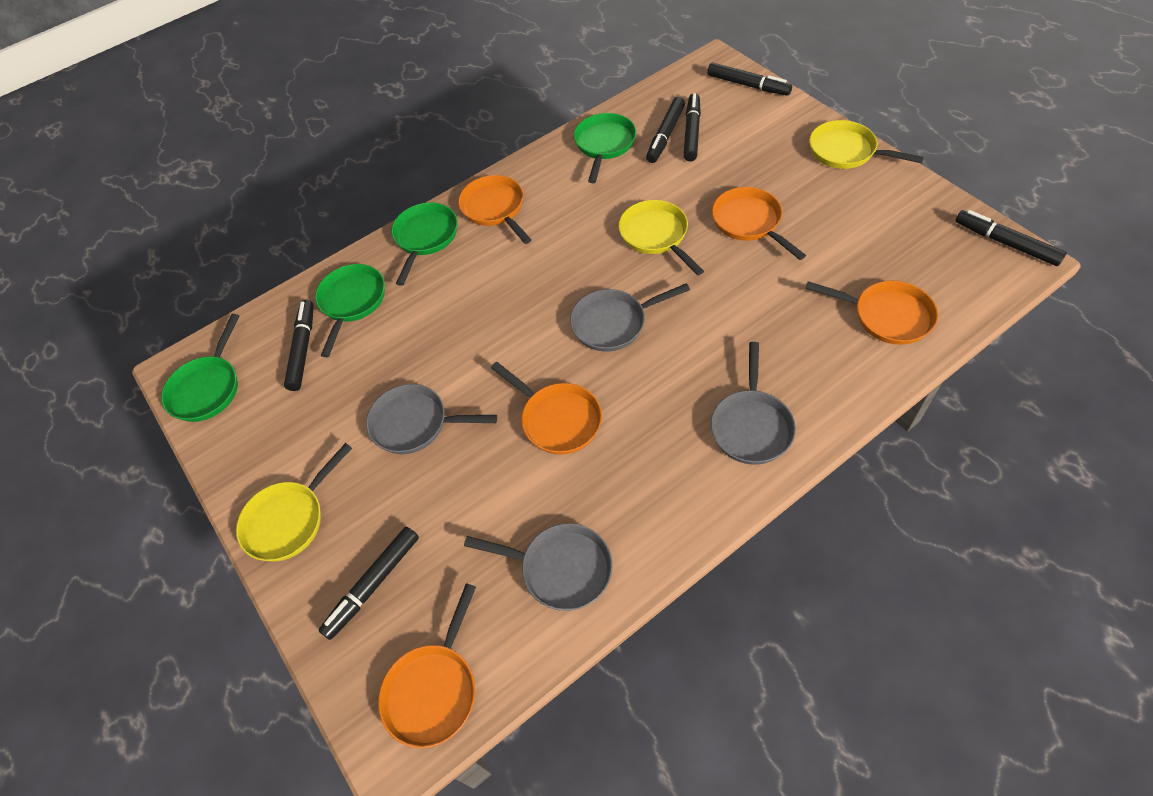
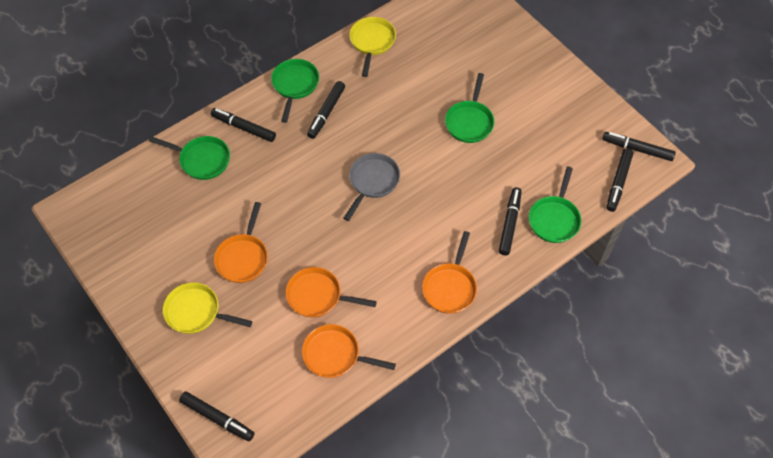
grey pan: 4 -> 1
orange pan: 5 -> 4
yellow pan: 3 -> 2

